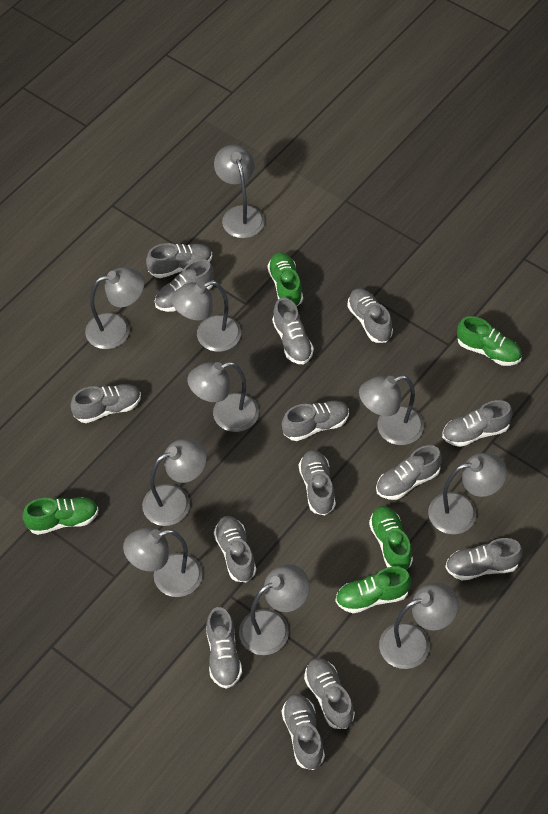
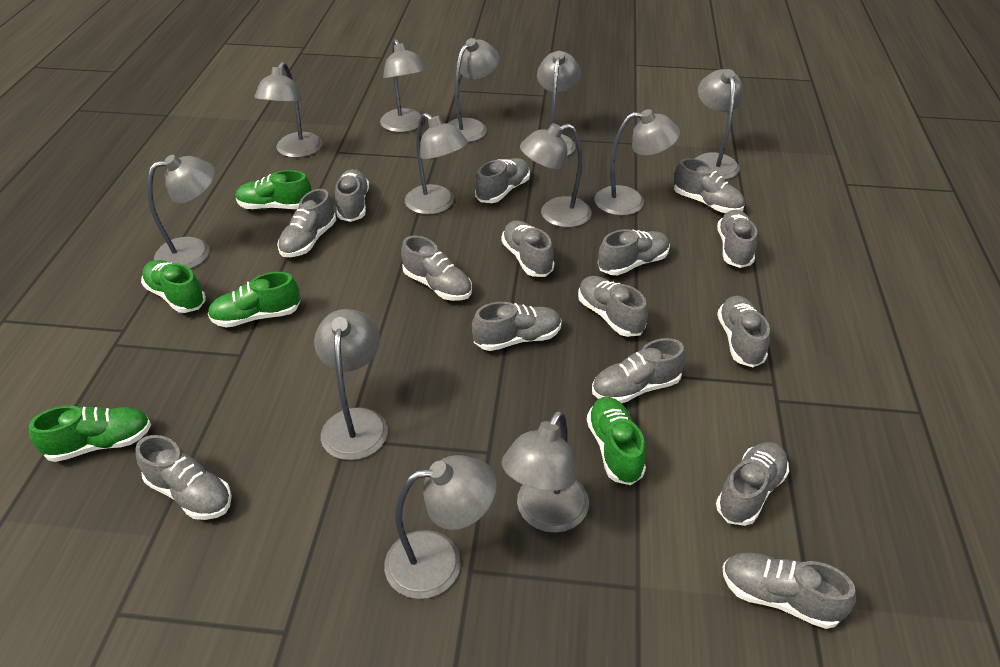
grey lamp: 10 -> 12
grey shoe: 14 -> 15

